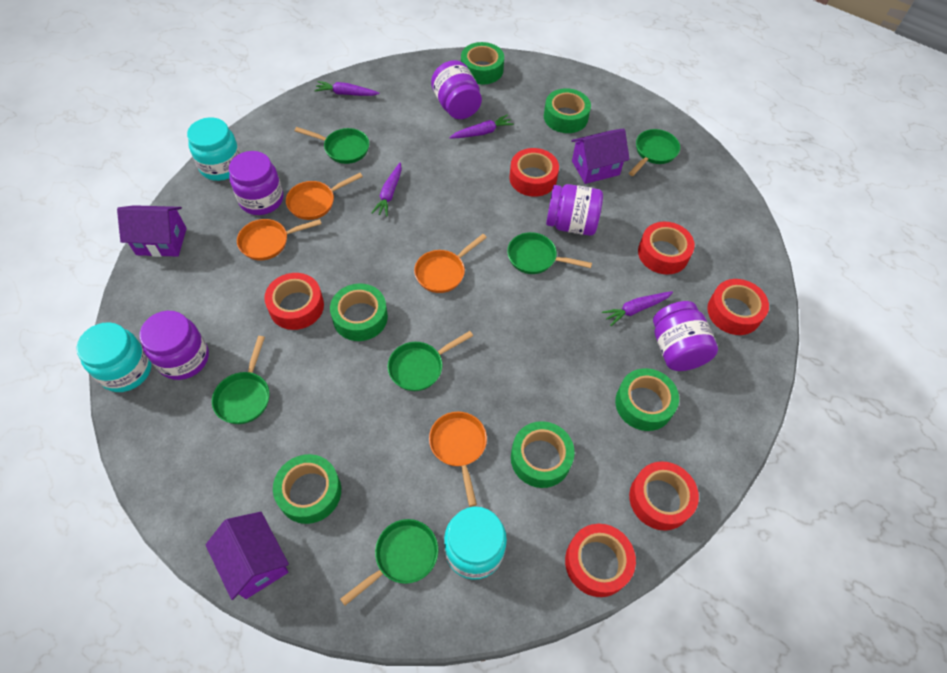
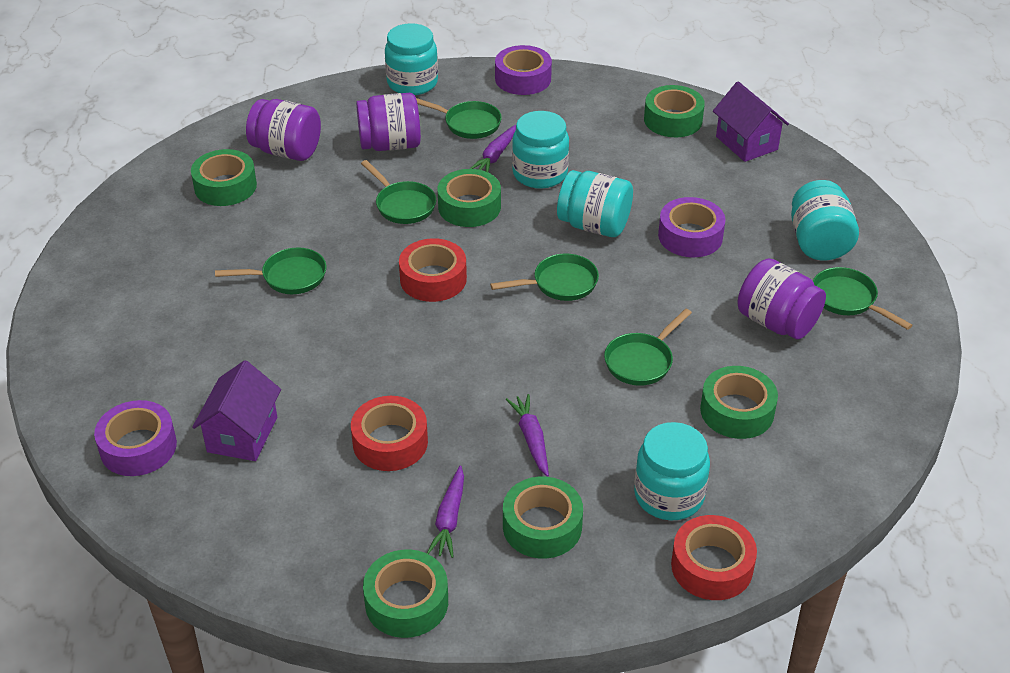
orange pan: 4 -> 0
purple carrot: 4 -> 3
purple house: 3 -> 2
purple jar: 5 -> 3
purple tape: 0 -> 3
red tape: 6 -> 3
turquoise jar: 3 -> 5

